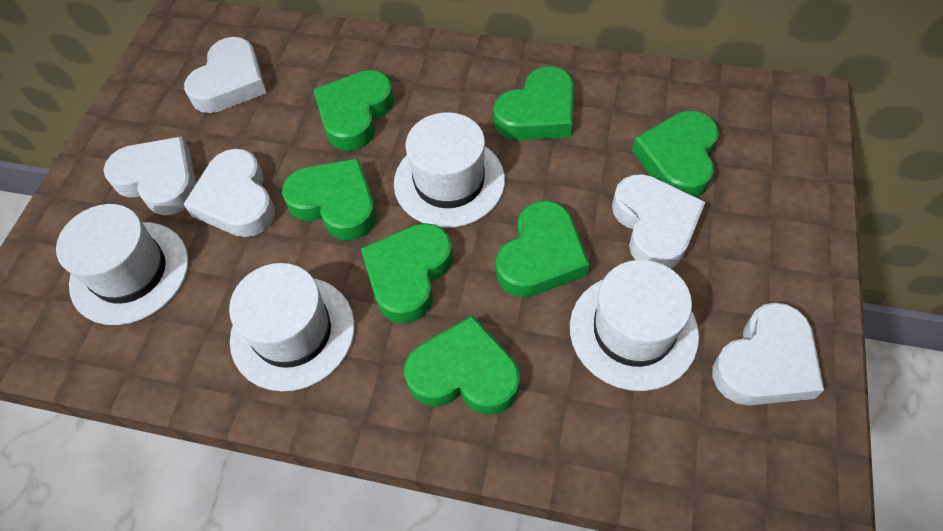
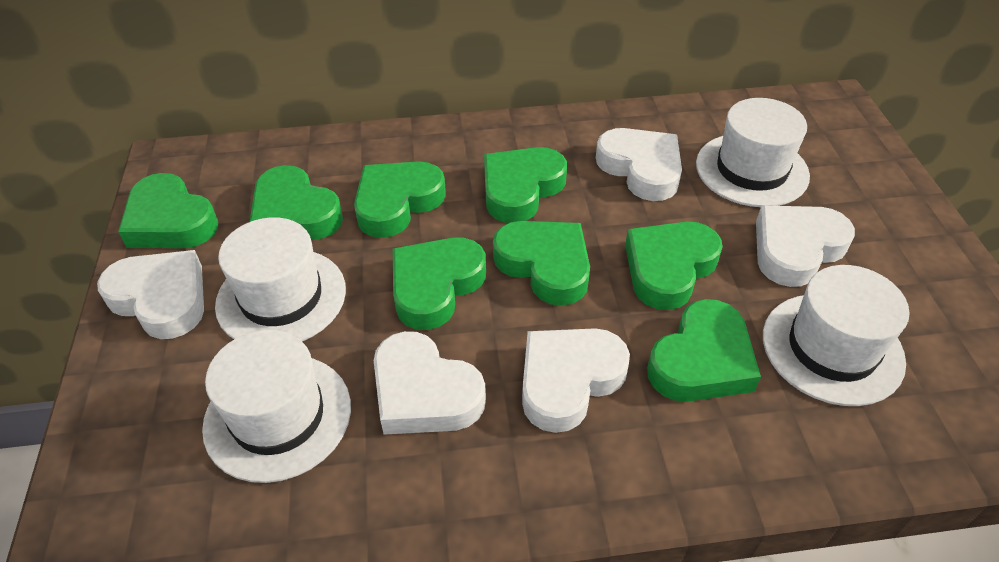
green heart: 7 -> 8

